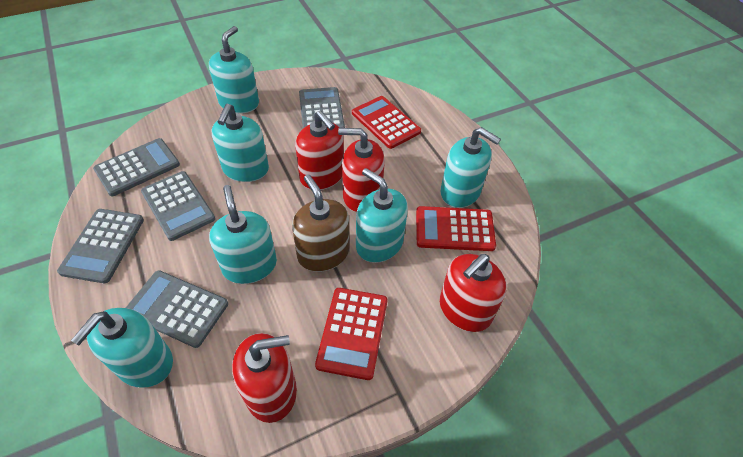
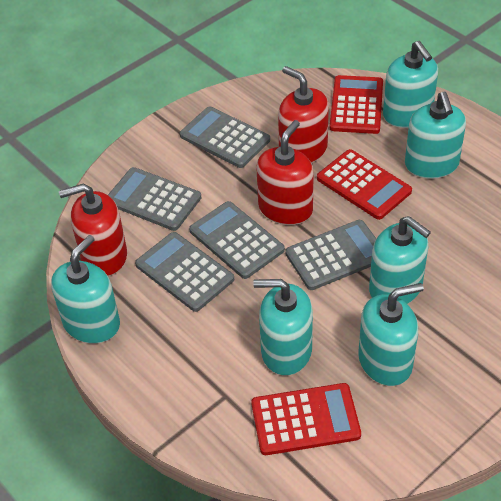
brown soap dispenser: 1 -> 0
red soap dispenser: 4 -> 3

